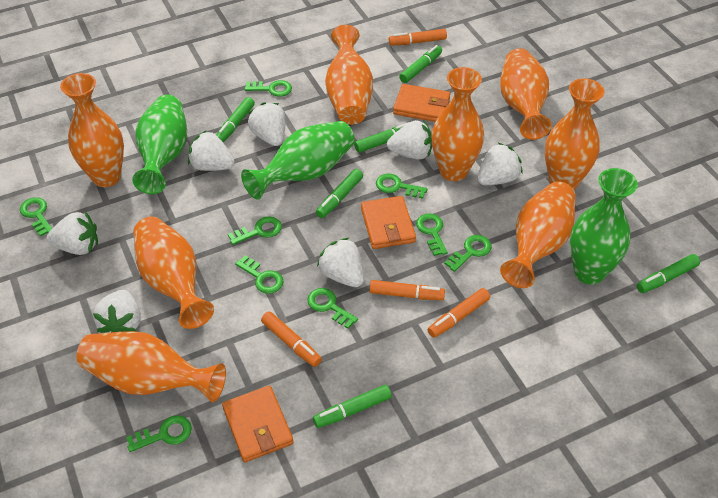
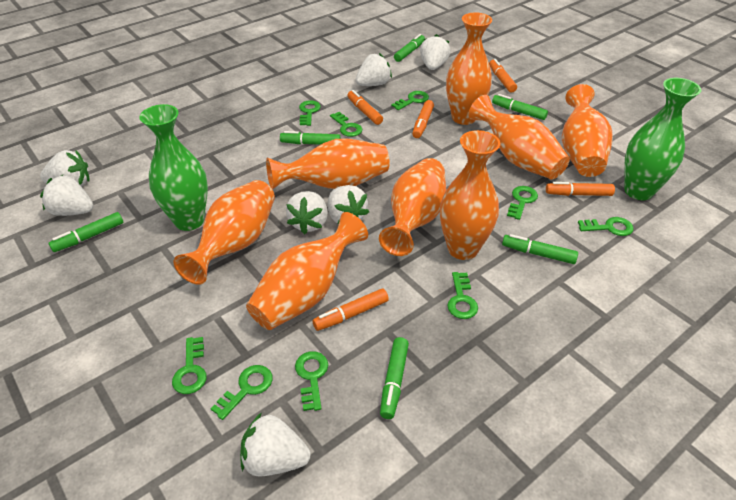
green vase: 3 -> 2
orange marker: 4 -> 5
orange wallet: 3 -> 0

